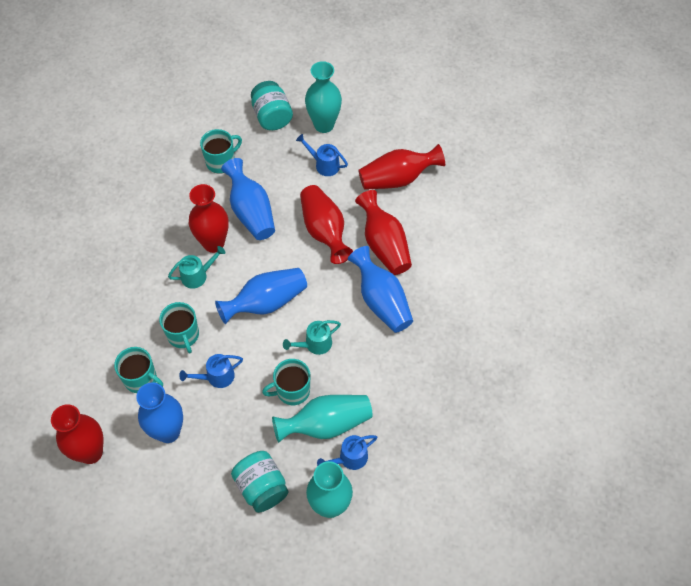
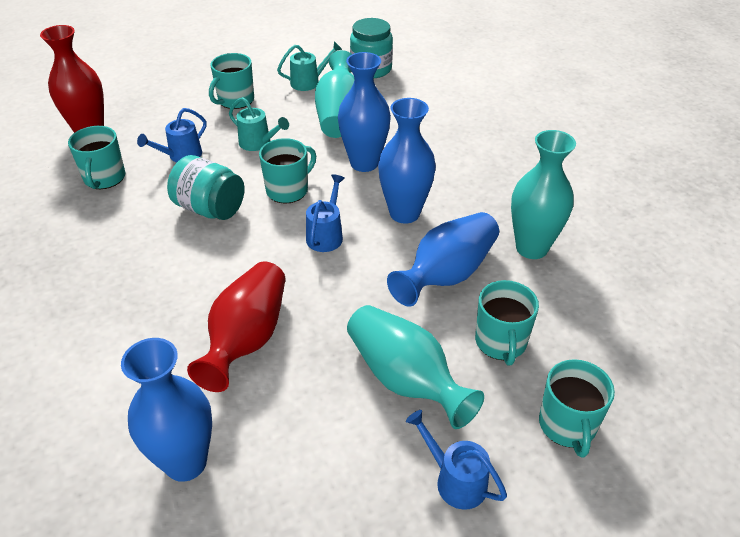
red vase: 5 -> 2
turquoise mug: 4 -> 5

